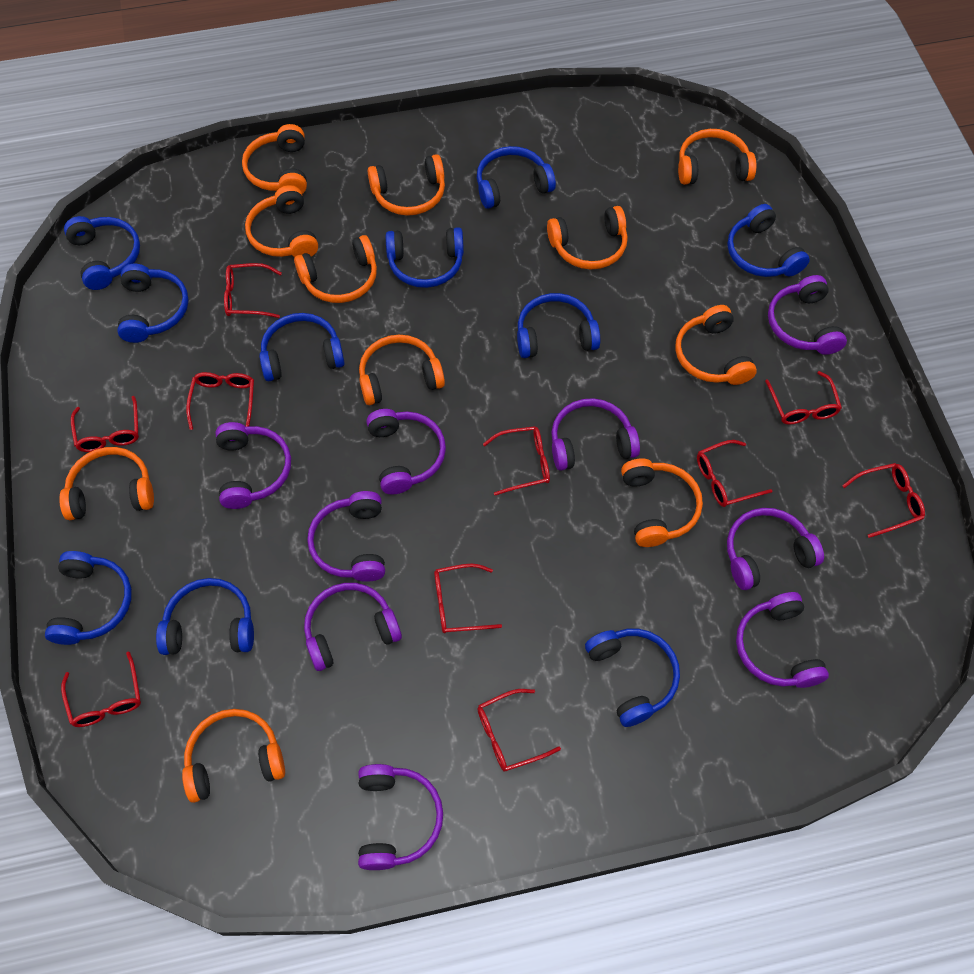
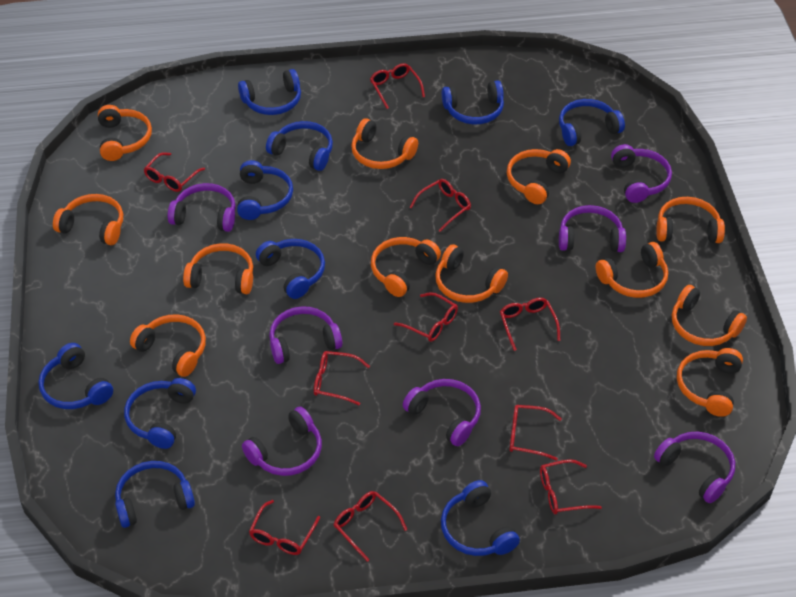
orange headphones: 11 -> 12
purple headphones: 9 -> 7

